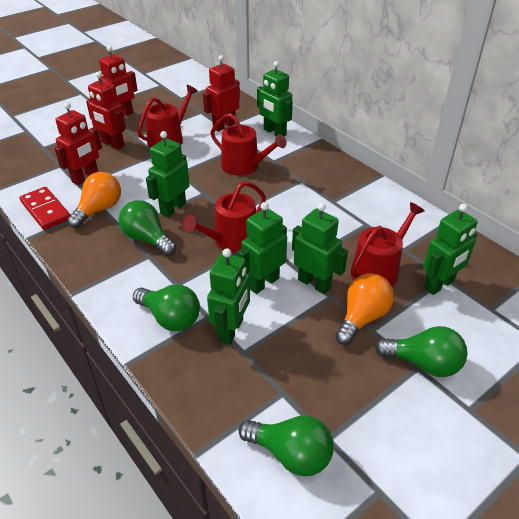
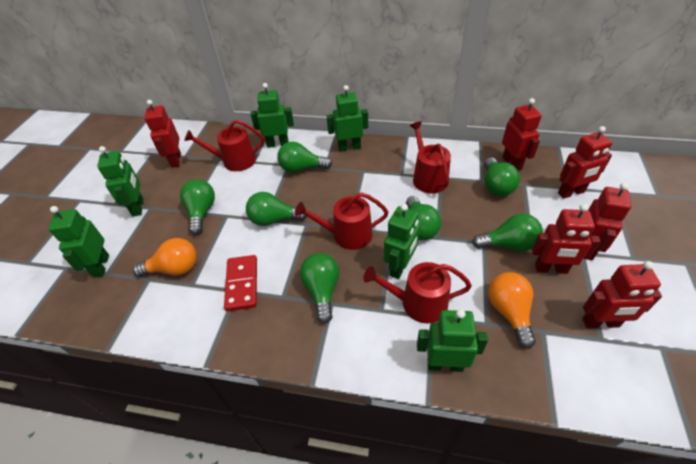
green light bulb: 4 -> 7
red robot: 4 -> 6

